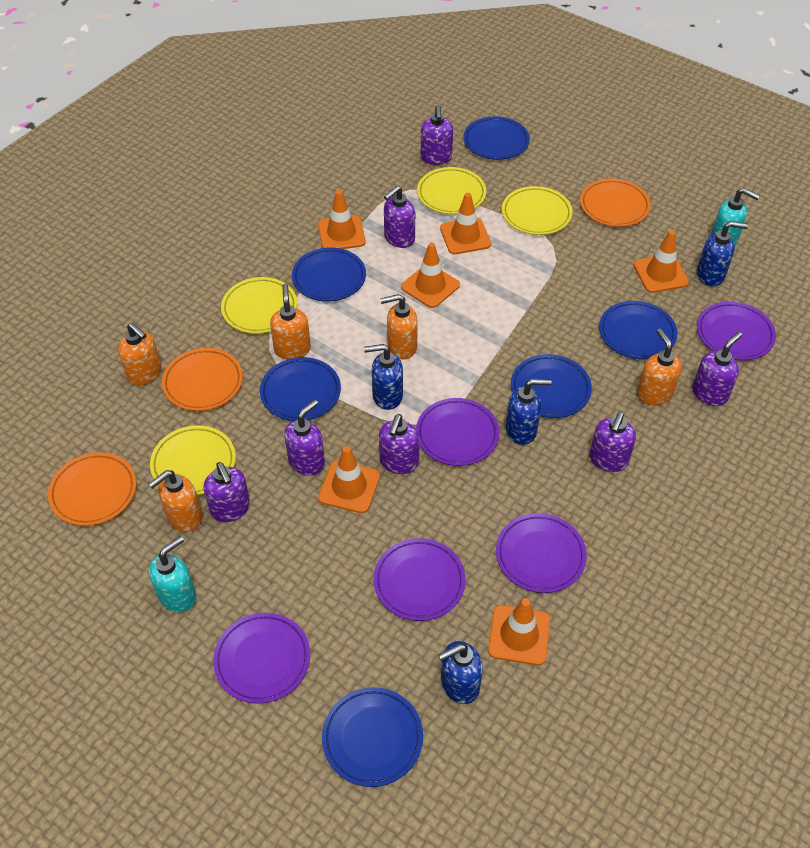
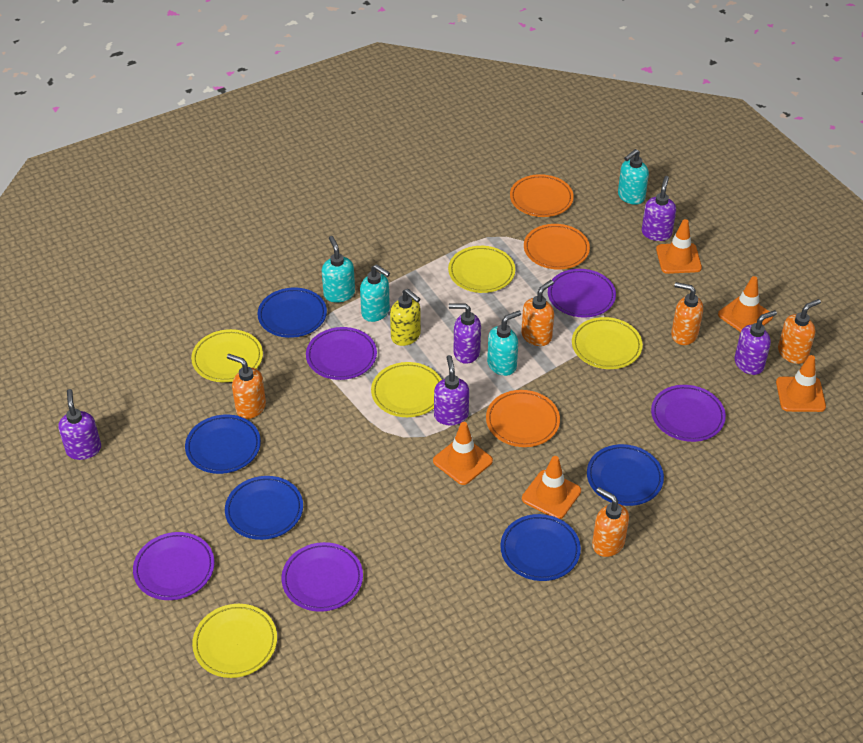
blue plate: 6 -> 5
blue soap dispenser: 4 -> 0
orange traffic cone: 6 -> 5
purple soap dispenser: 7 -> 5
turquoise soap dispenser: 2 -> 4
yellow plate: 4 -> 5
yellow soap dispenser: 0 -> 1

